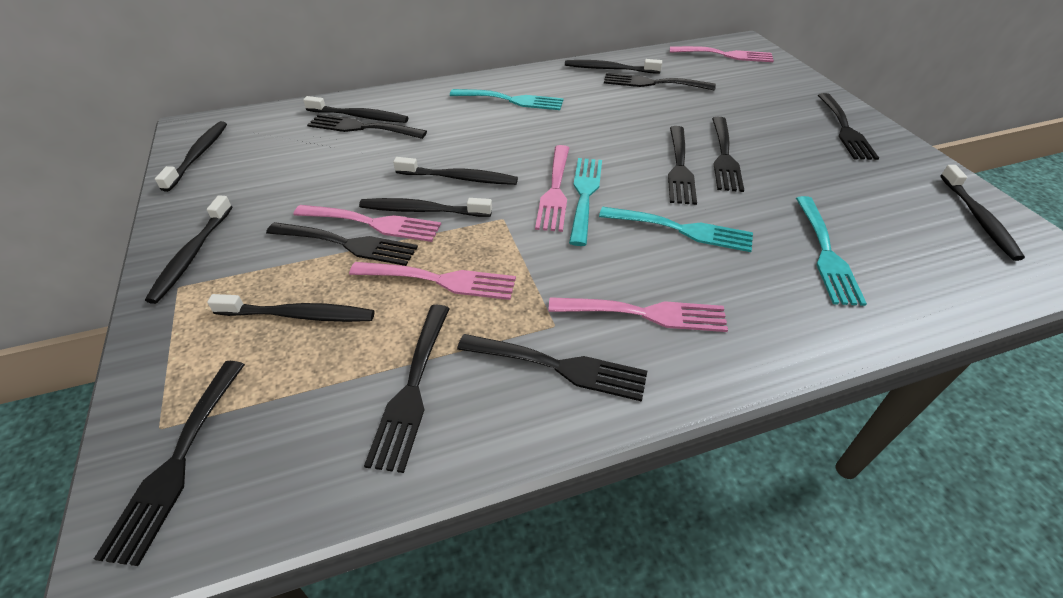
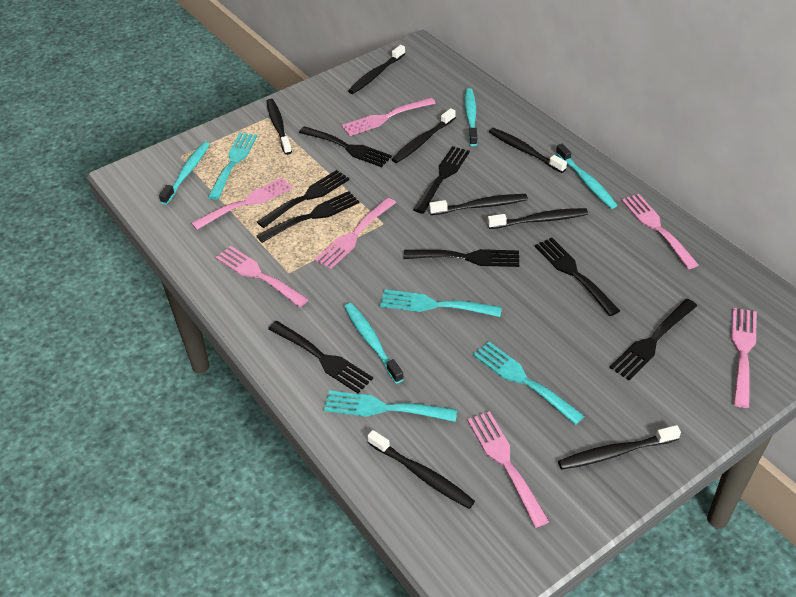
black fork: 9 -> 8
pink fork: 5 -> 7
turquoise toothbrush: 0 -> 4

